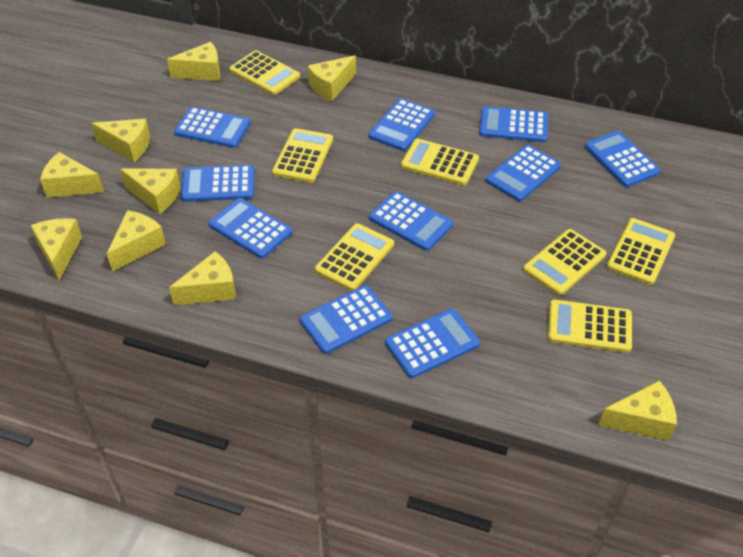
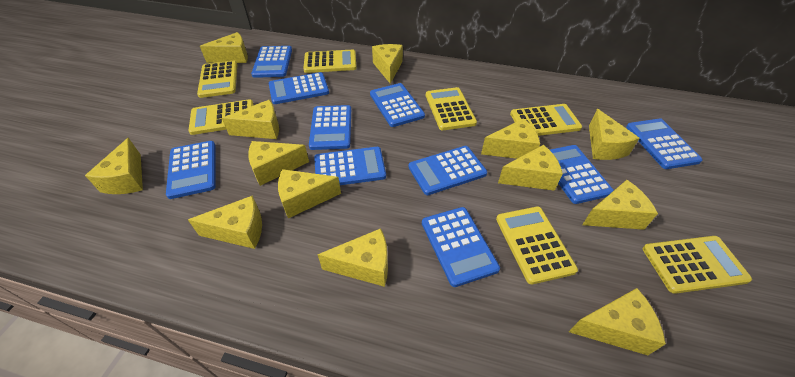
yellow cheese: 9 -> 13

